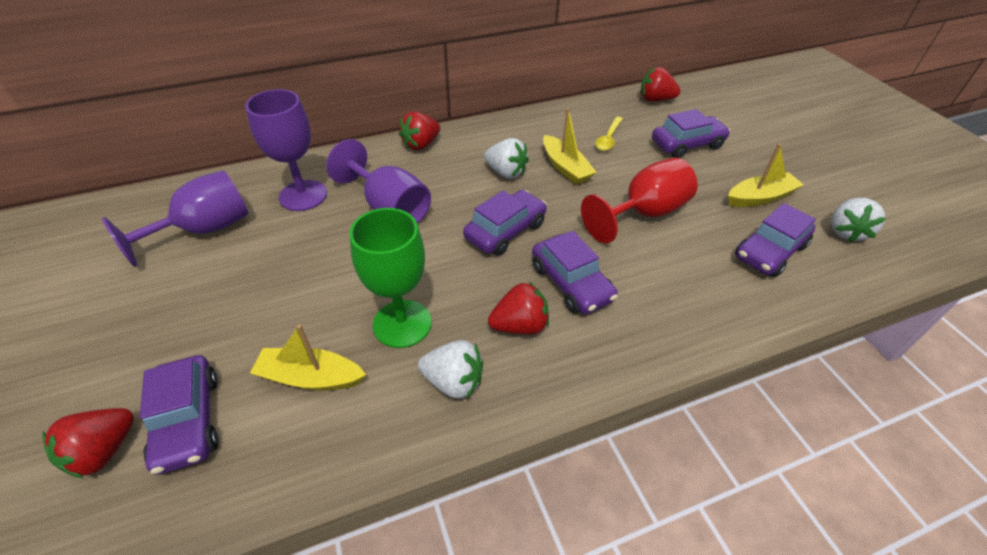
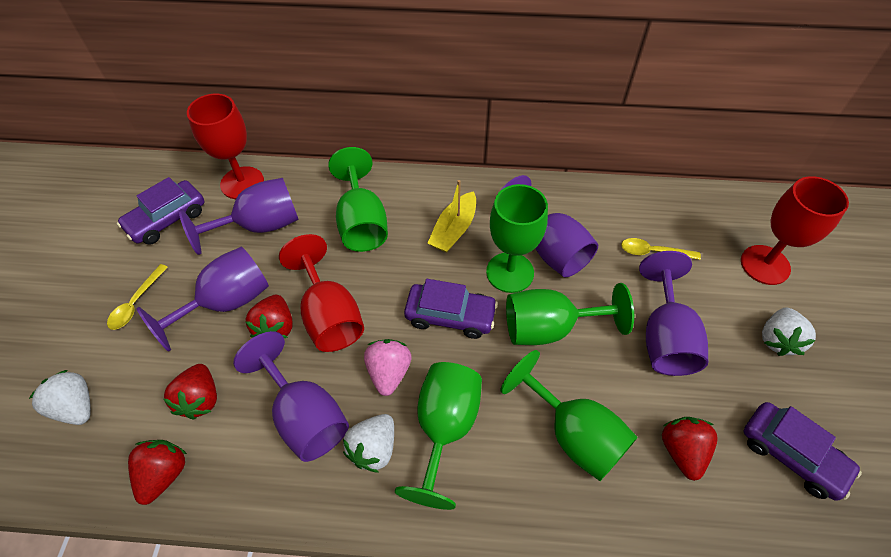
green goblet: 1 -> 5
pink strawberry: 0 -> 1
purple car: 5 -> 3
purple goblet: 3 -> 5
red goblet: 1 -> 3
yellow boat: 3 -> 1
yellow spoon: 1 -> 2

